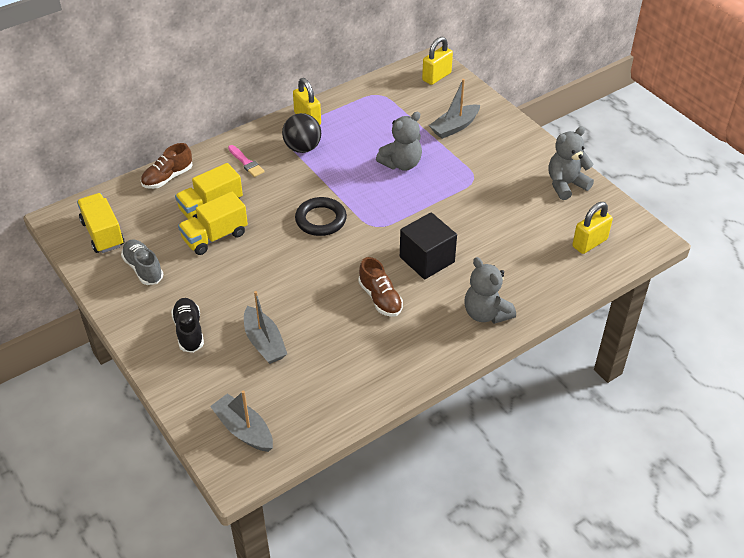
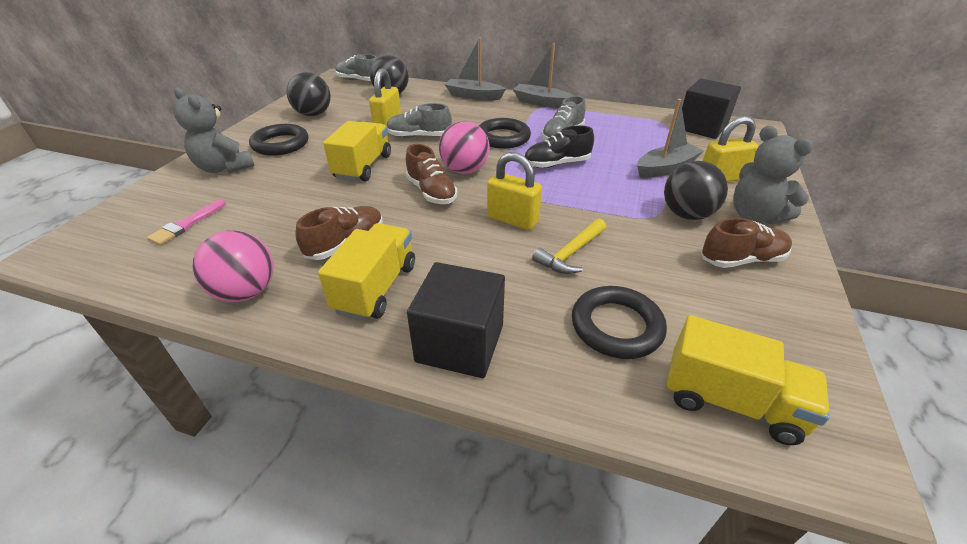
black ball: 1 -> 3
black cube: 1 -> 2
black ring: 1 -> 3
brown shoe: 2 -> 3
grey shoe: 1 -> 3
grey teddy bear: 3 -> 2
pink ball: 0 -> 2
yellow hammer: 0 -> 1

